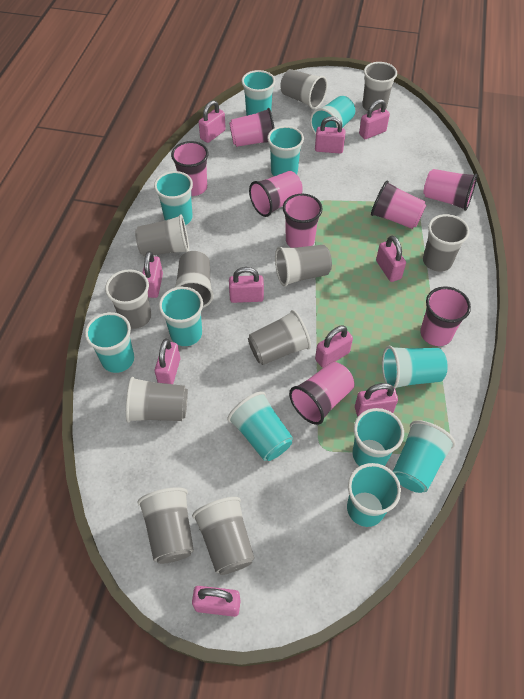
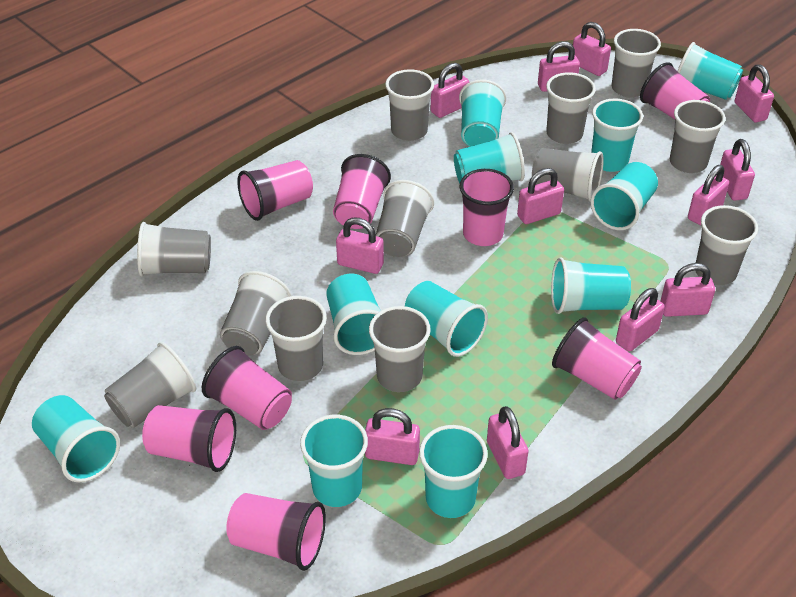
grey cup: 11 -> 12
pink padlock: 10 -> 12

